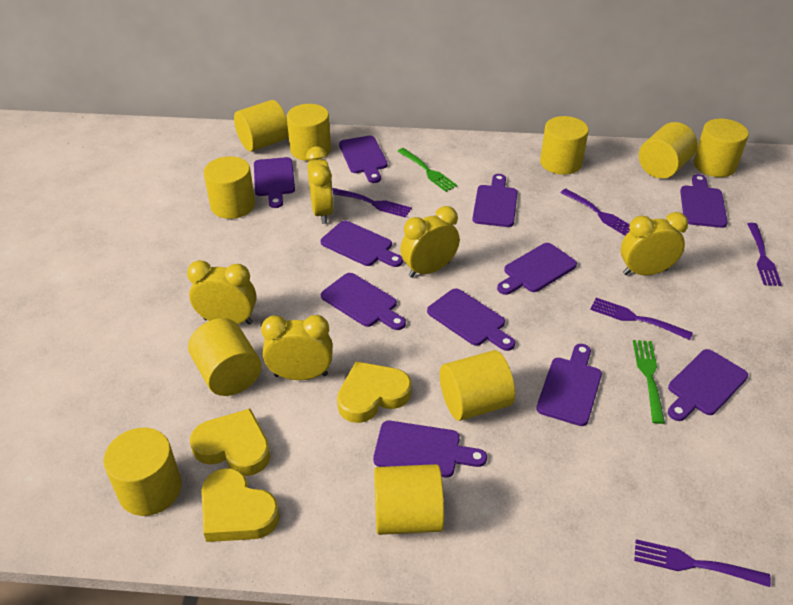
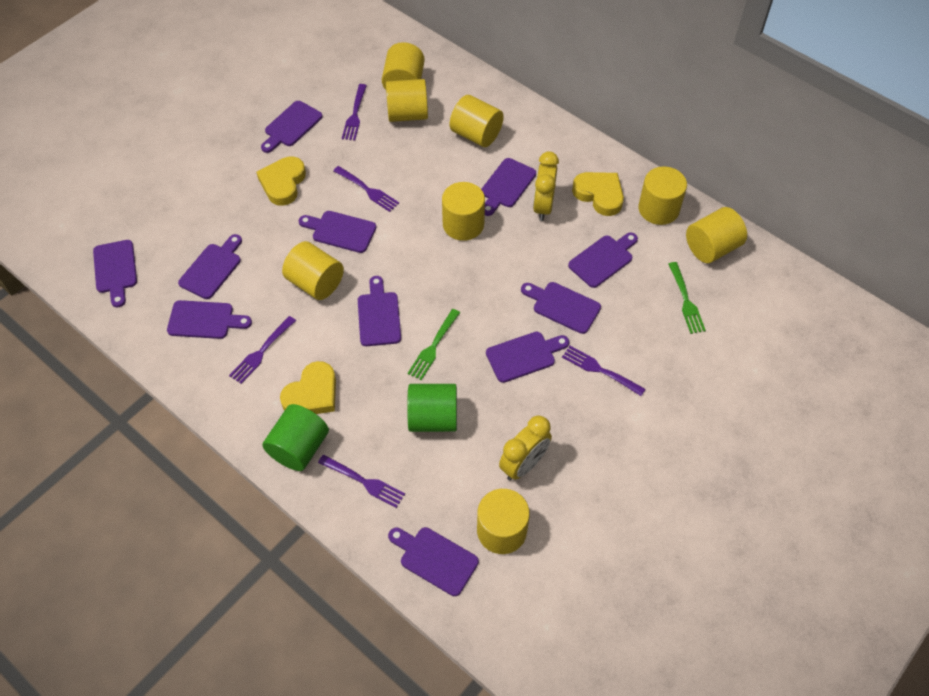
green cylinder: 0 -> 2
yellow clock: 5 -> 2
yellow cylinder: 10 -> 8

